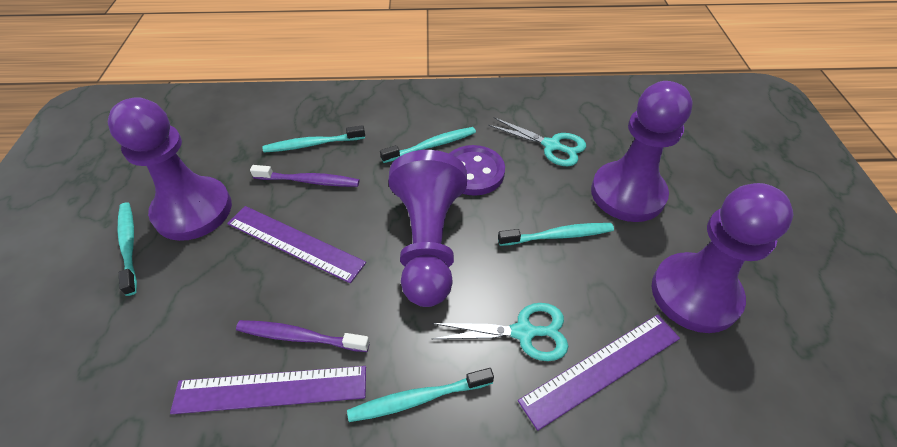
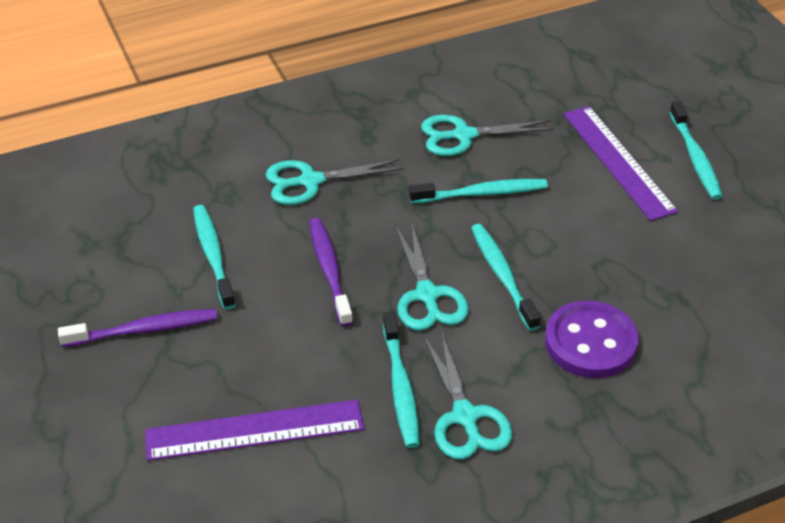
purple pawn: 4 -> 0
purple ruler: 3 -> 2
turquoise scissors: 2 -> 4

